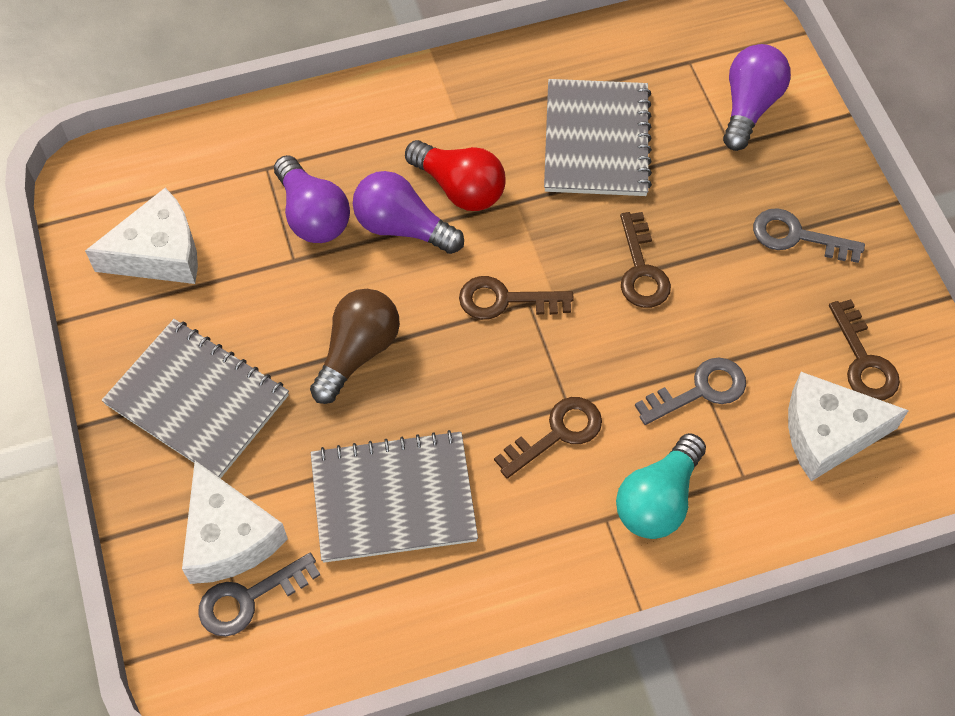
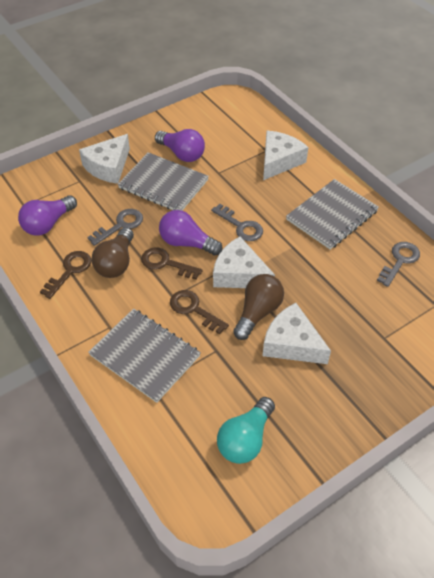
brown key: 4 -> 3
brown light bulb: 1 -> 2
red light bulb: 1 -> 0
white cheese: 3 -> 4

